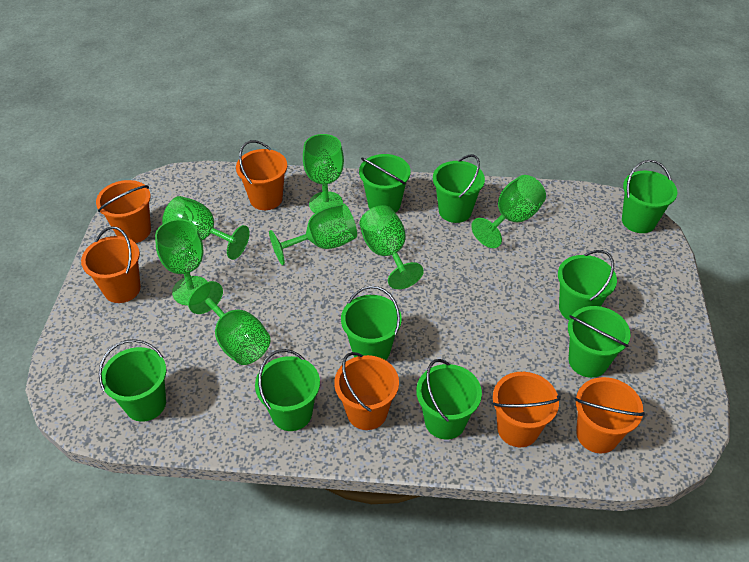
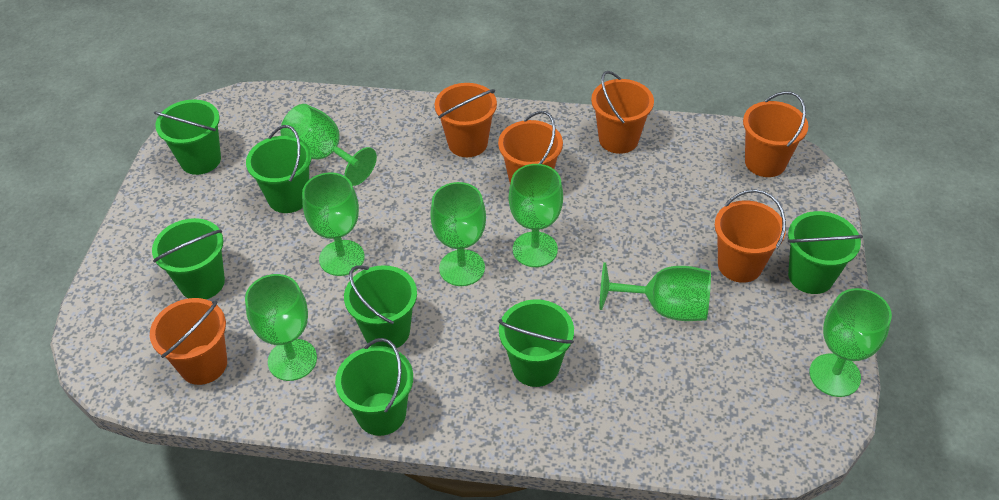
green bucket: 9 -> 7

